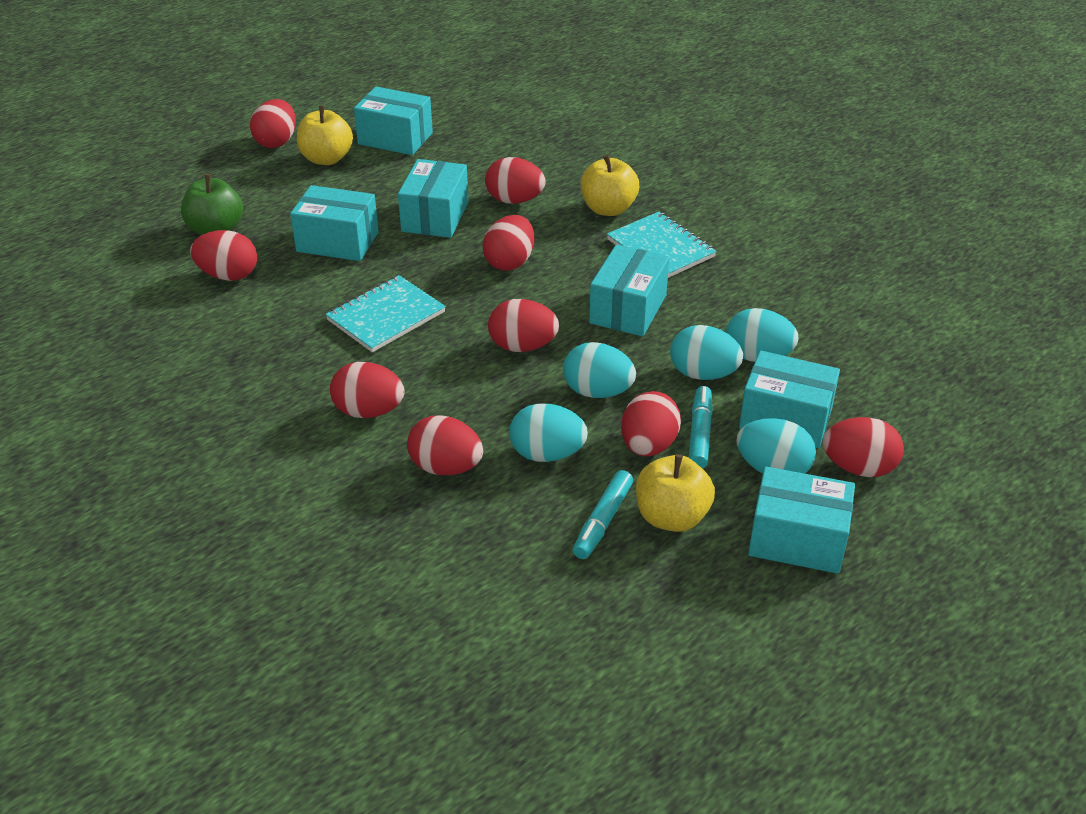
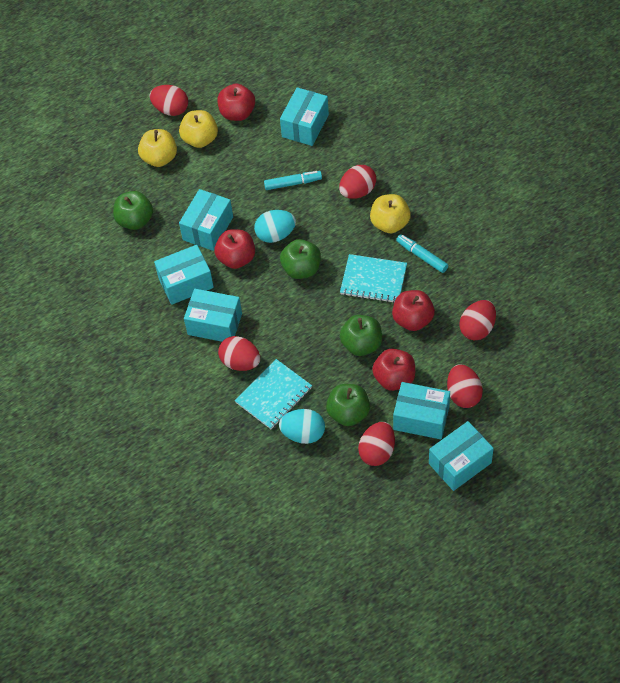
green apple: 1 -> 4
red apple: 0 -> 4
red egg: 9 -> 6
turquoise egg: 5 -> 2

